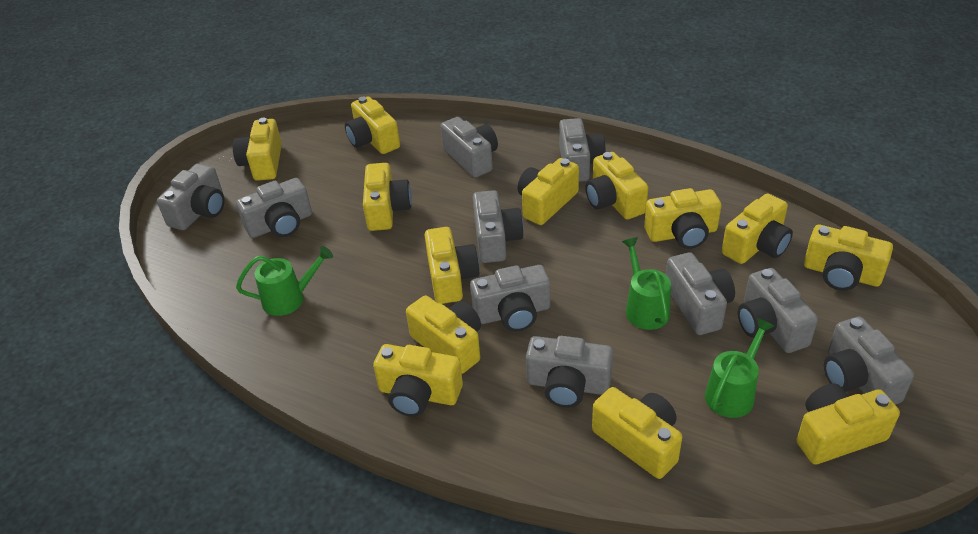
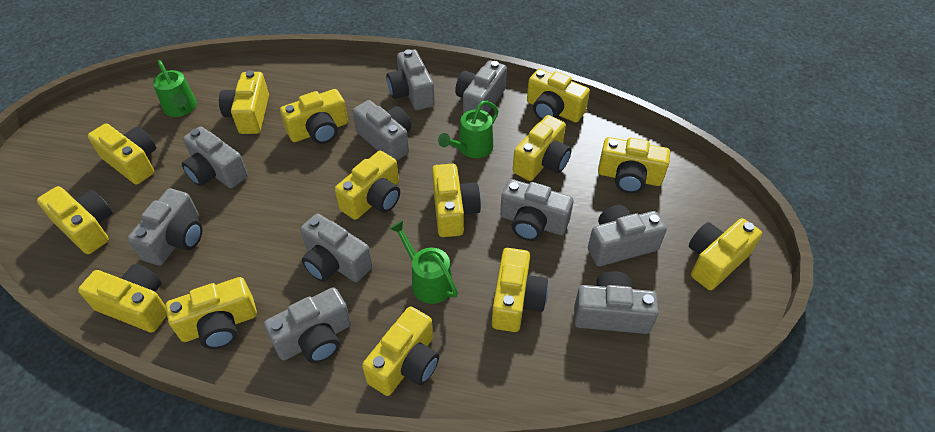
yellow camera: 13 -> 14

